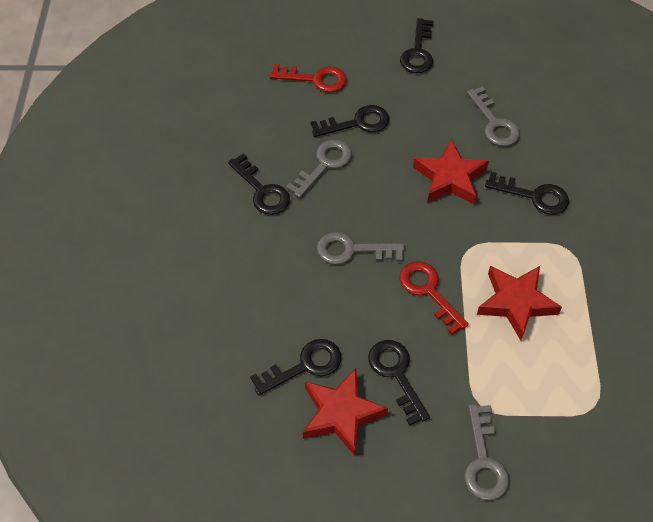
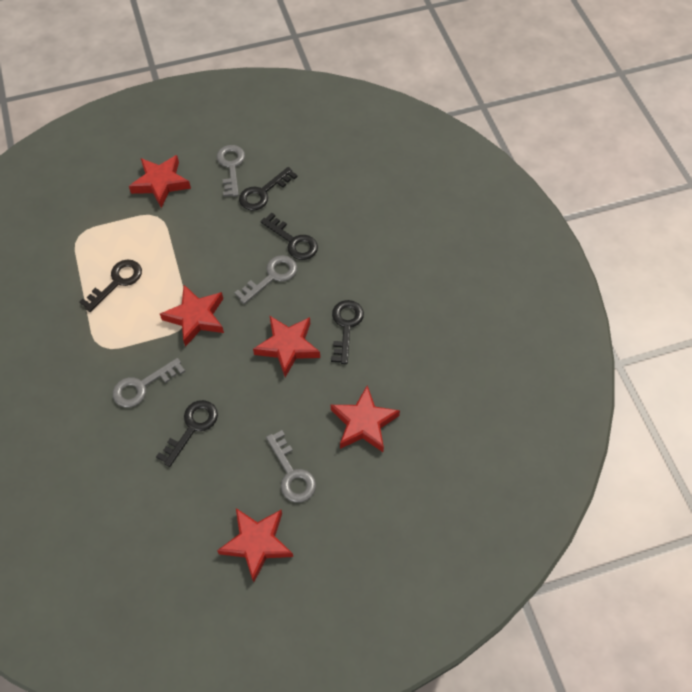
black key: 6 -> 5
red key: 2 -> 0
red star: 3 -> 5

